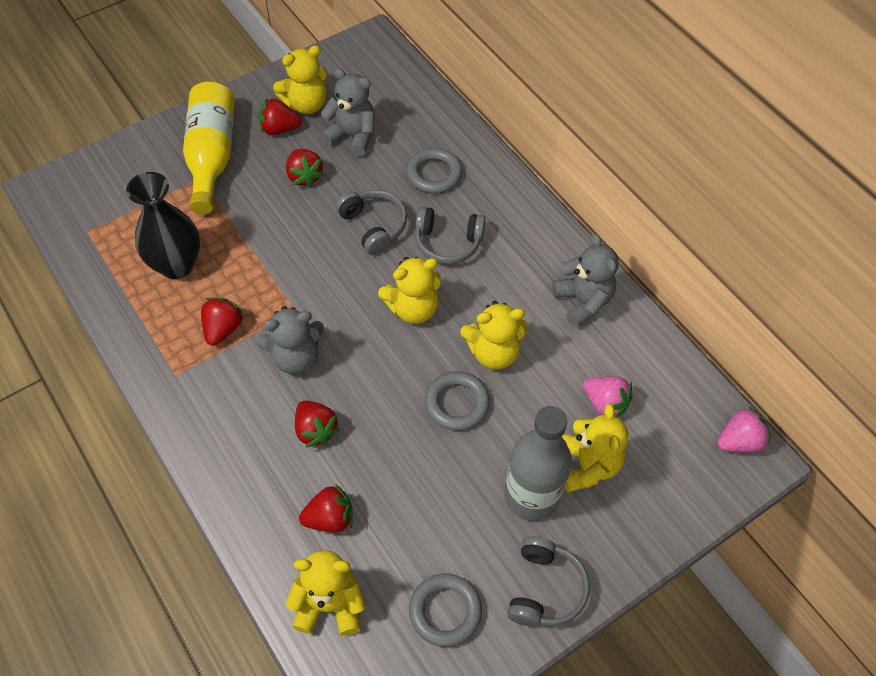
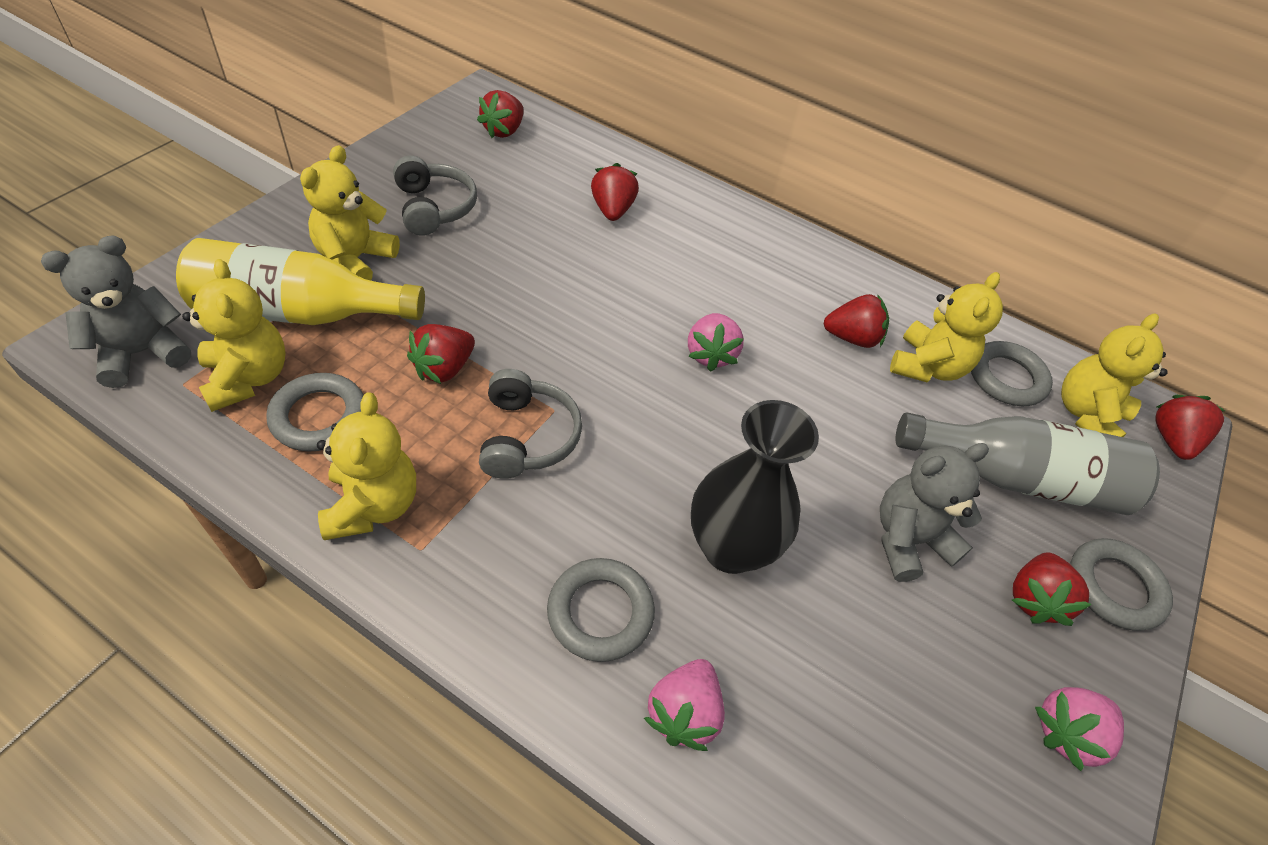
grey headphones: 3 -> 2
grey ring: 3 -> 4
grey teddy bear: 3 -> 2
pink strawberry: 2 -> 3
red strawberry: 5 -> 6

